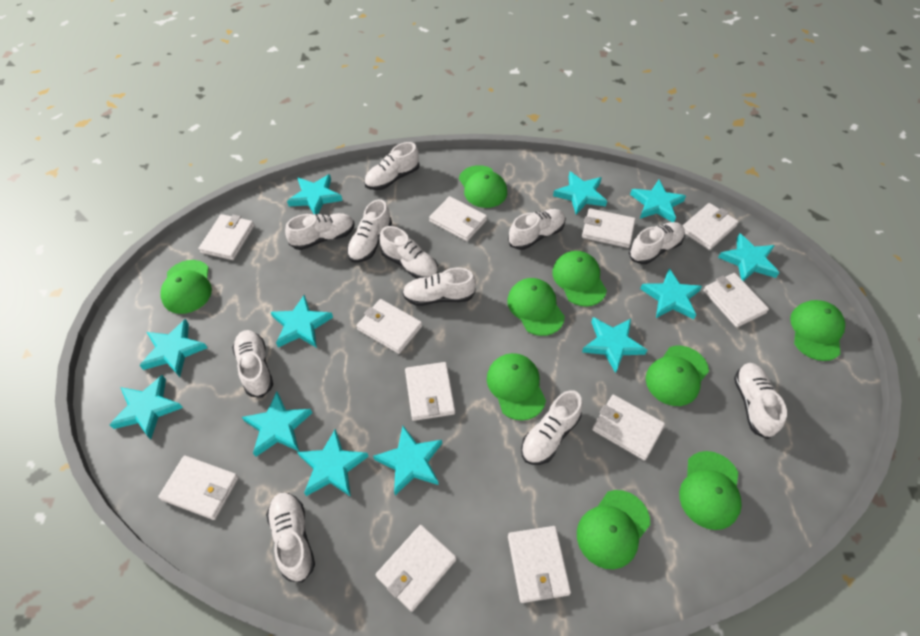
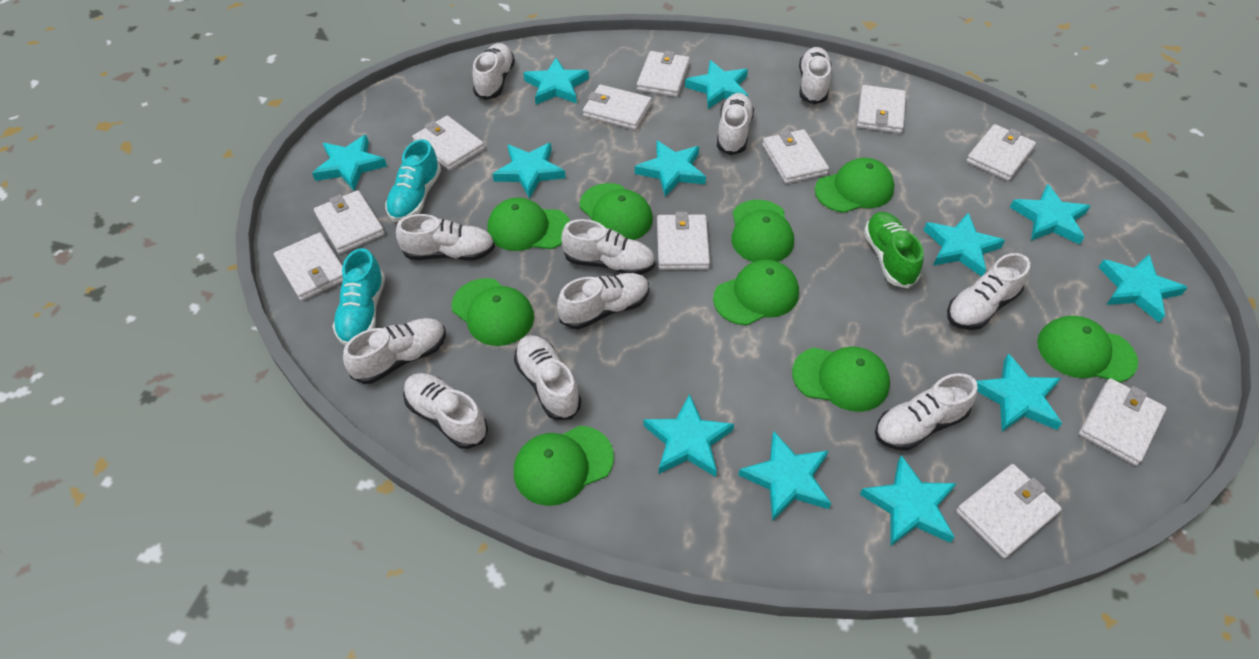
green shoe: 0 -> 1
turquoise shoe: 0 -> 2

